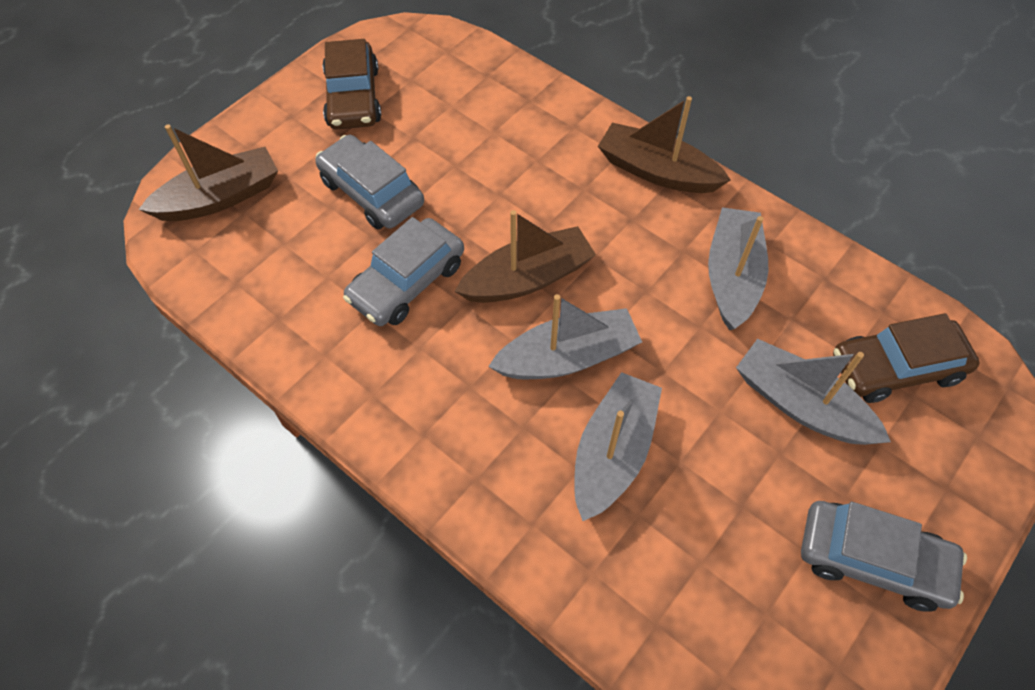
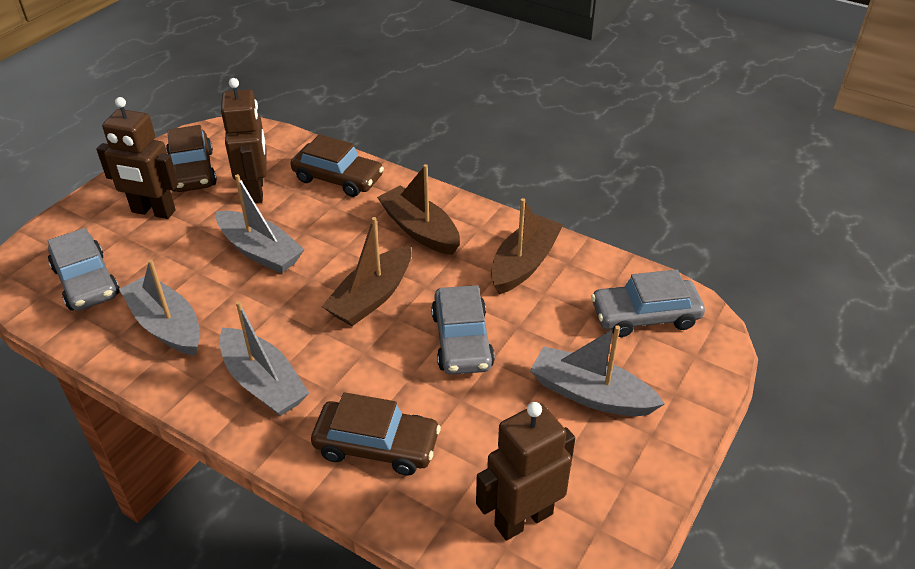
brown car: 2 -> 3
brown robot: 0 -> 3

